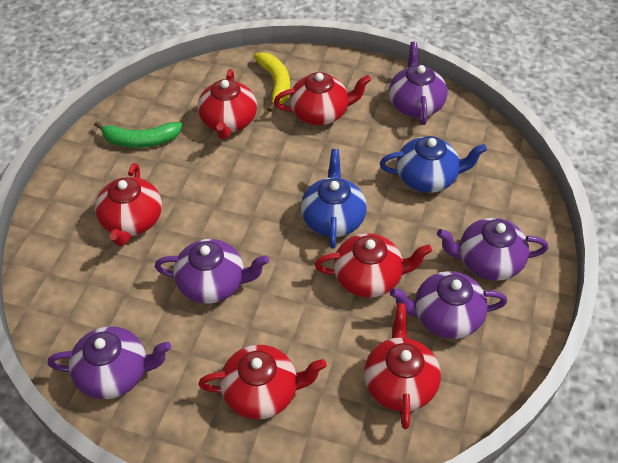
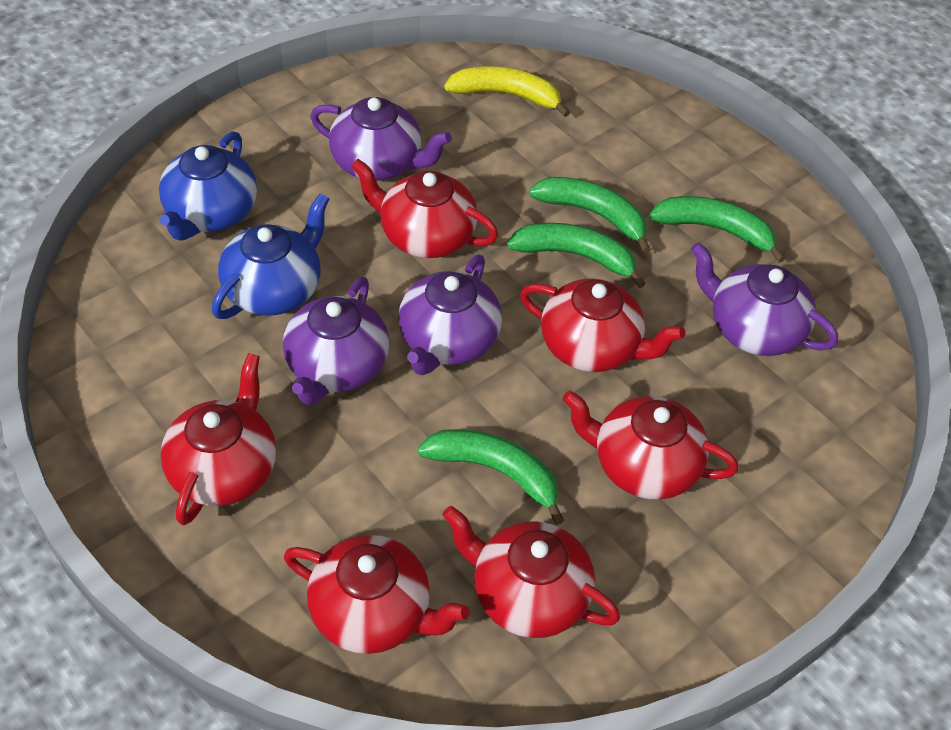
green banana: 1 -> 4
purple teapot: 5 -> 4

